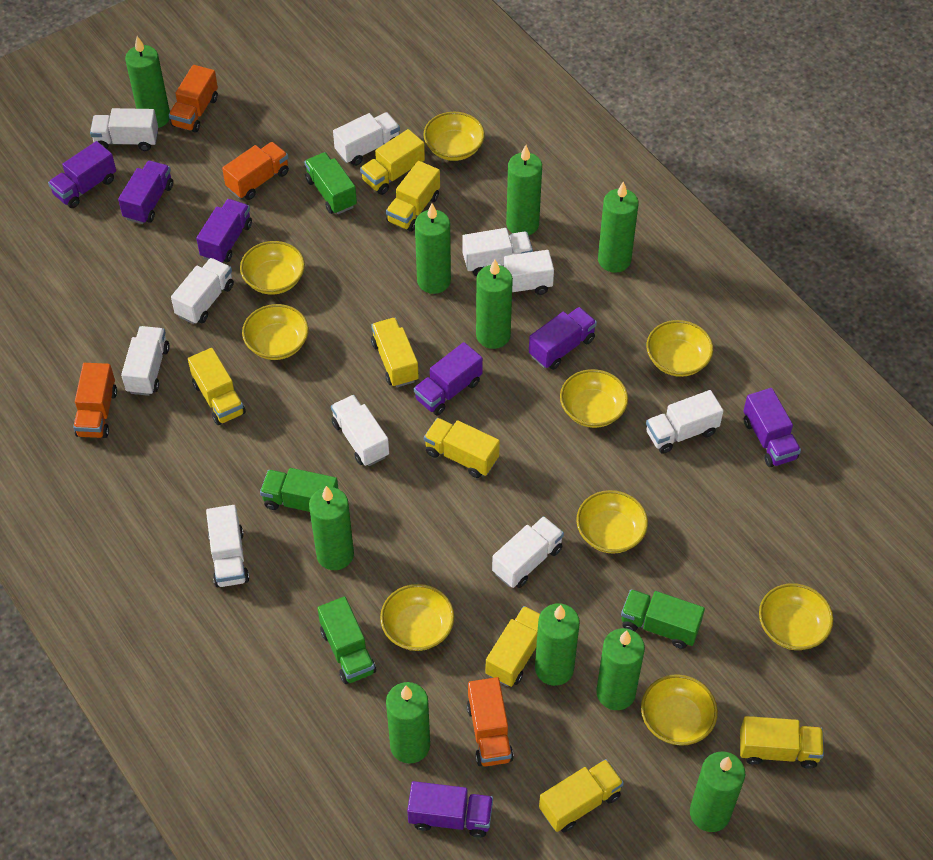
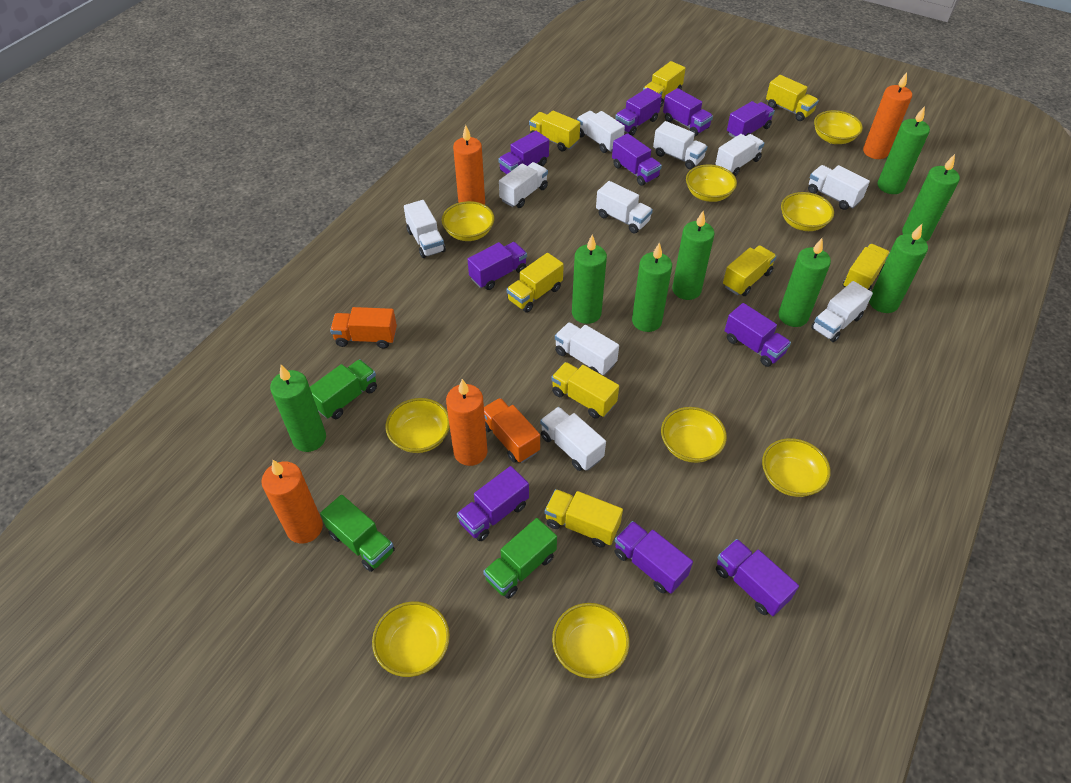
green candle: 10 -> 8
green truck: 4 -> 3
orange candle: 0 -> 4
orange truck: 4 -> 2
purple truck: 7 -> 10

